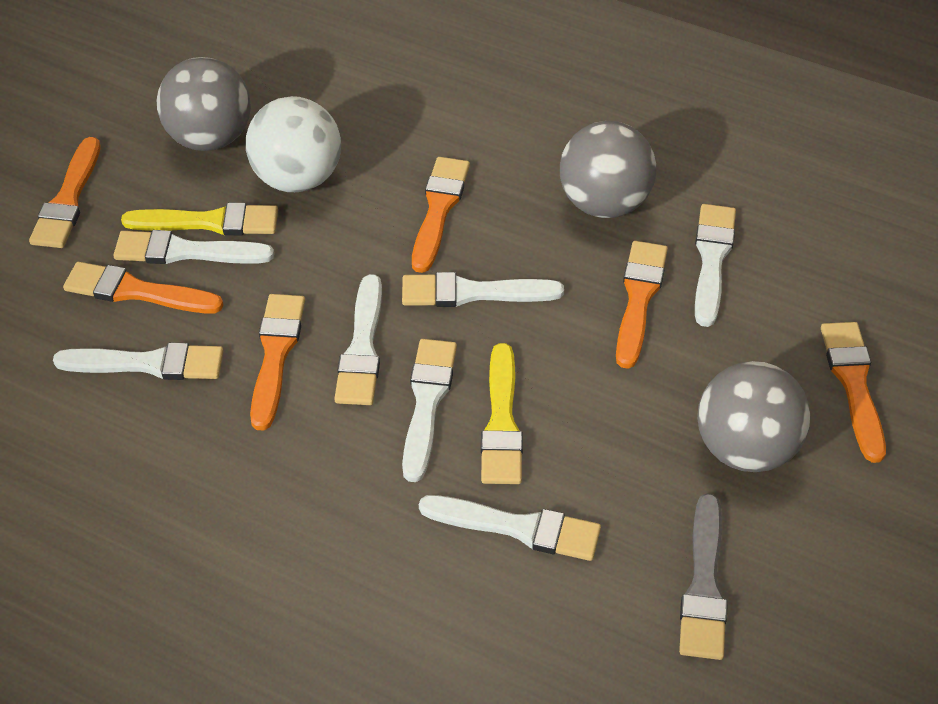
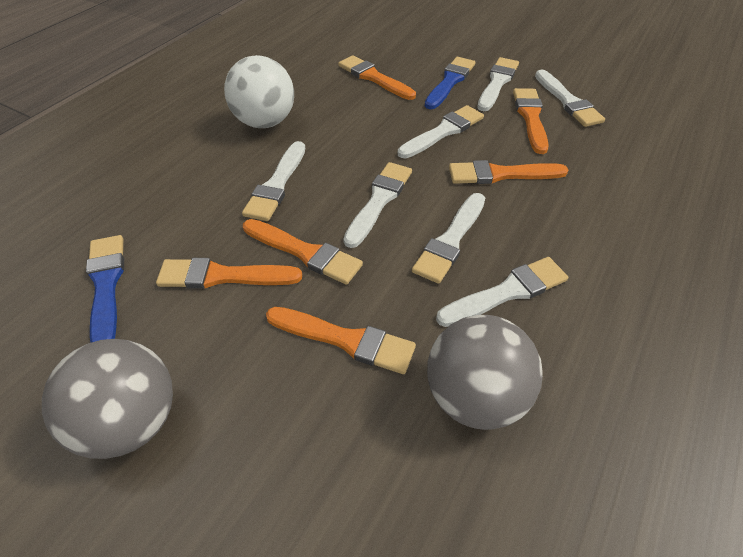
blue brush: 0 -> 2
grey ball: 3 -> 2
grey brush: 1 -> 0
yellow brush: 2 -> 0

